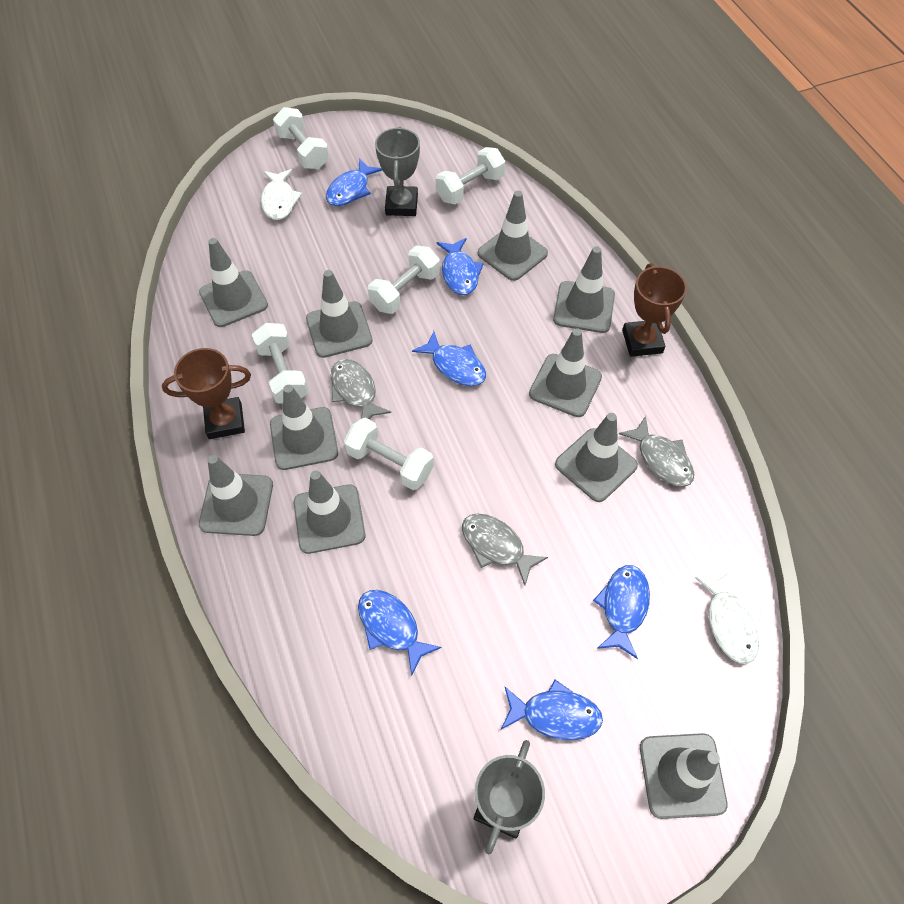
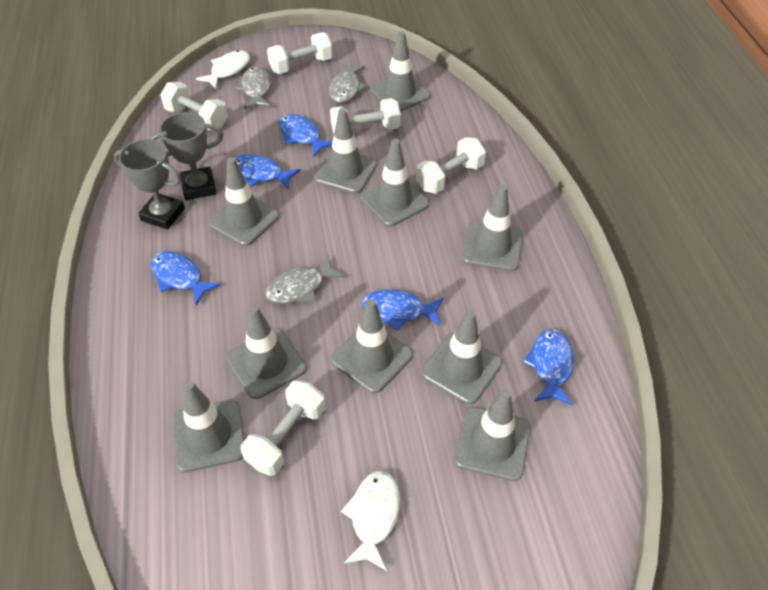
blue fish: 6 -> 5
brown trophy: 2 -> 0

